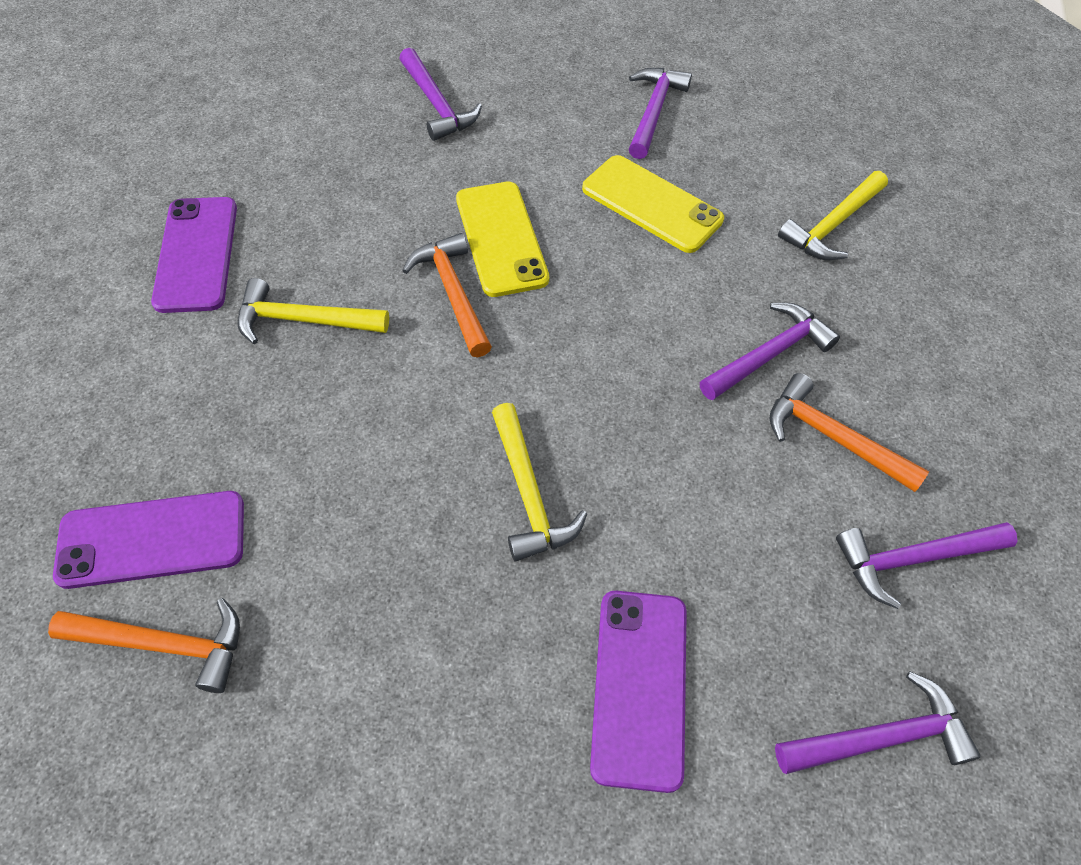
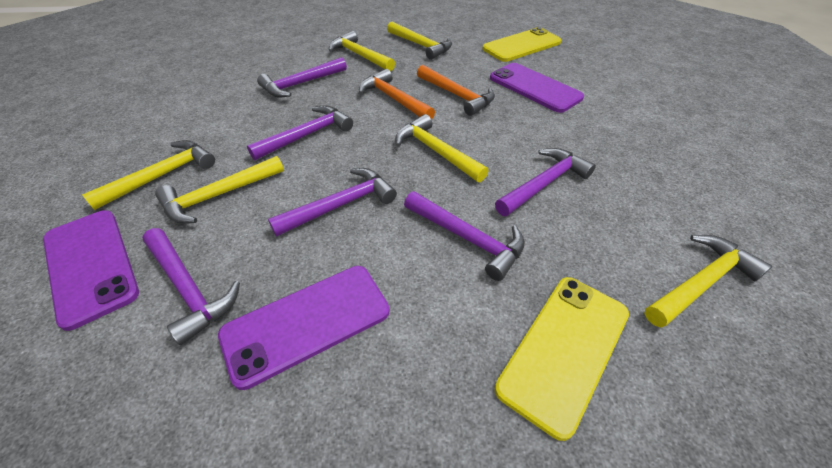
orange hammer: 3 -> 2
purple hammer: 5 -> 6
yellow hammer: 3 -> 6

